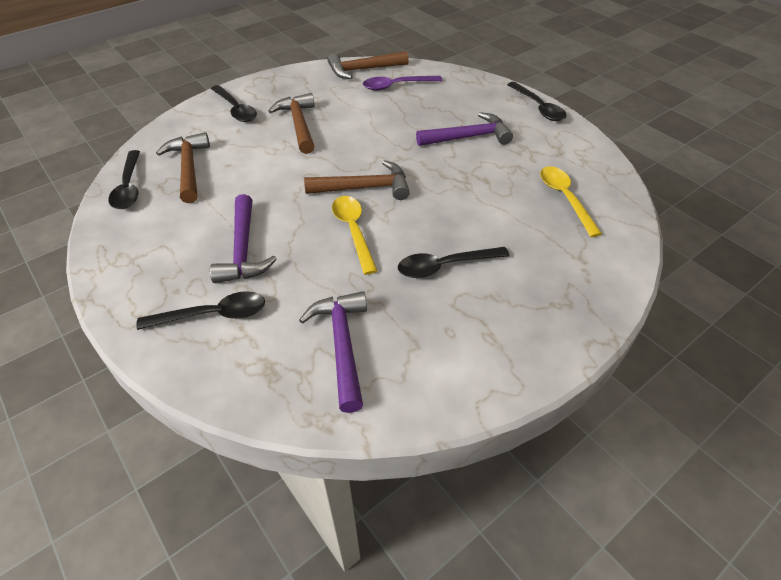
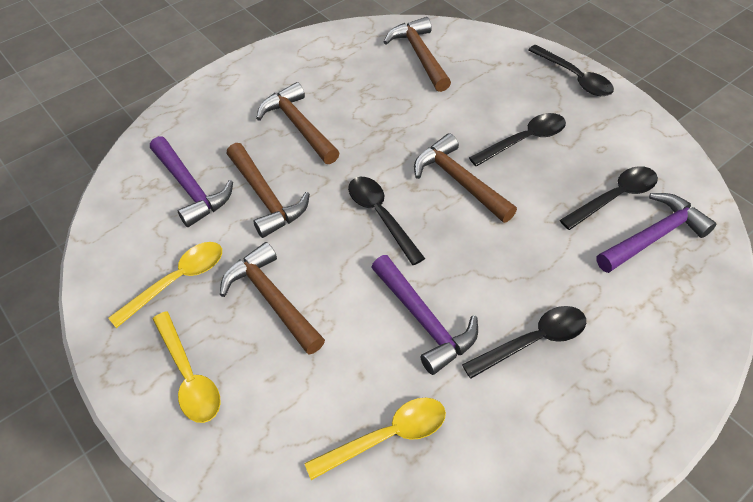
brown hammer: 4 -> 5
purple spoon: 1 -> 0
yellow spoon: 2 -> 3

